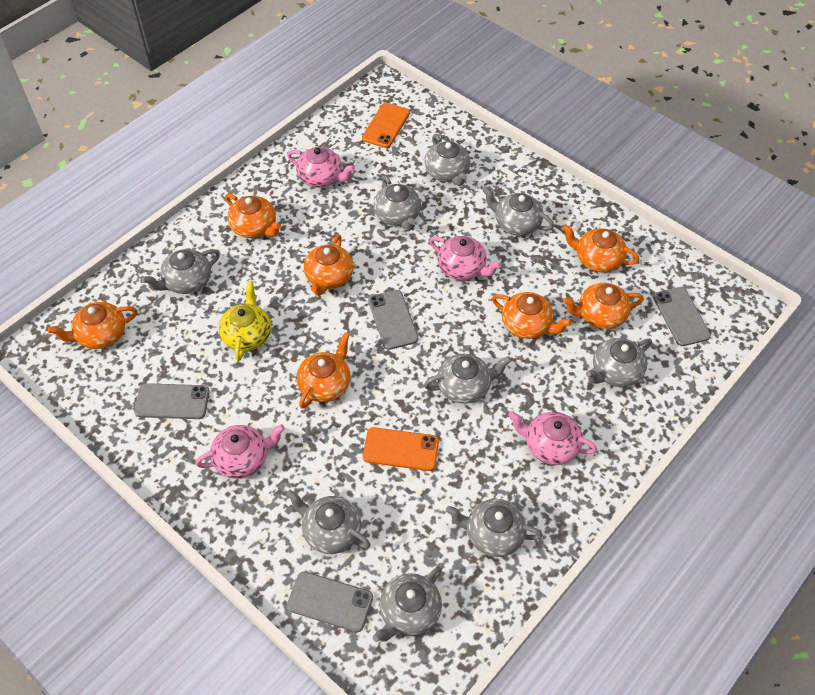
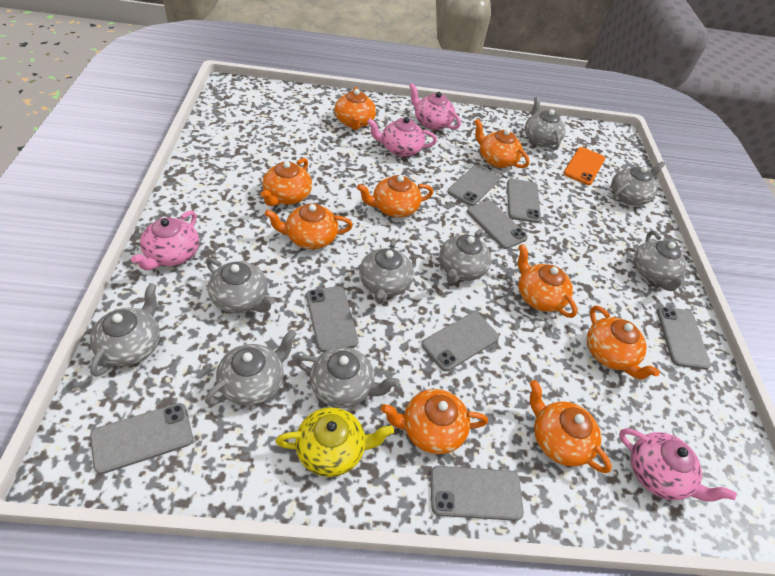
grey phone: 4 -> 8
orange phone: 2 -> 1
orange teapot: 7 -> 9

